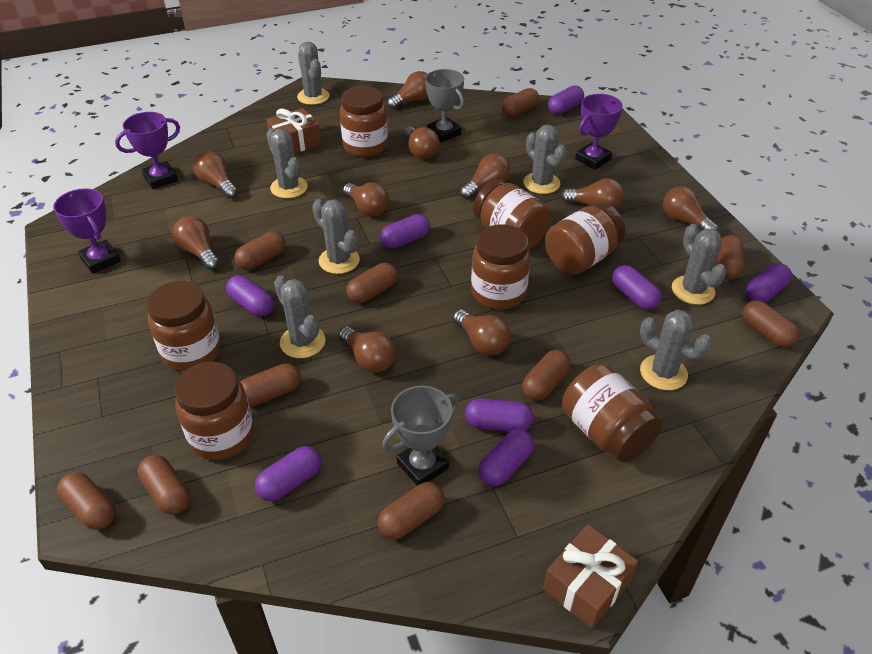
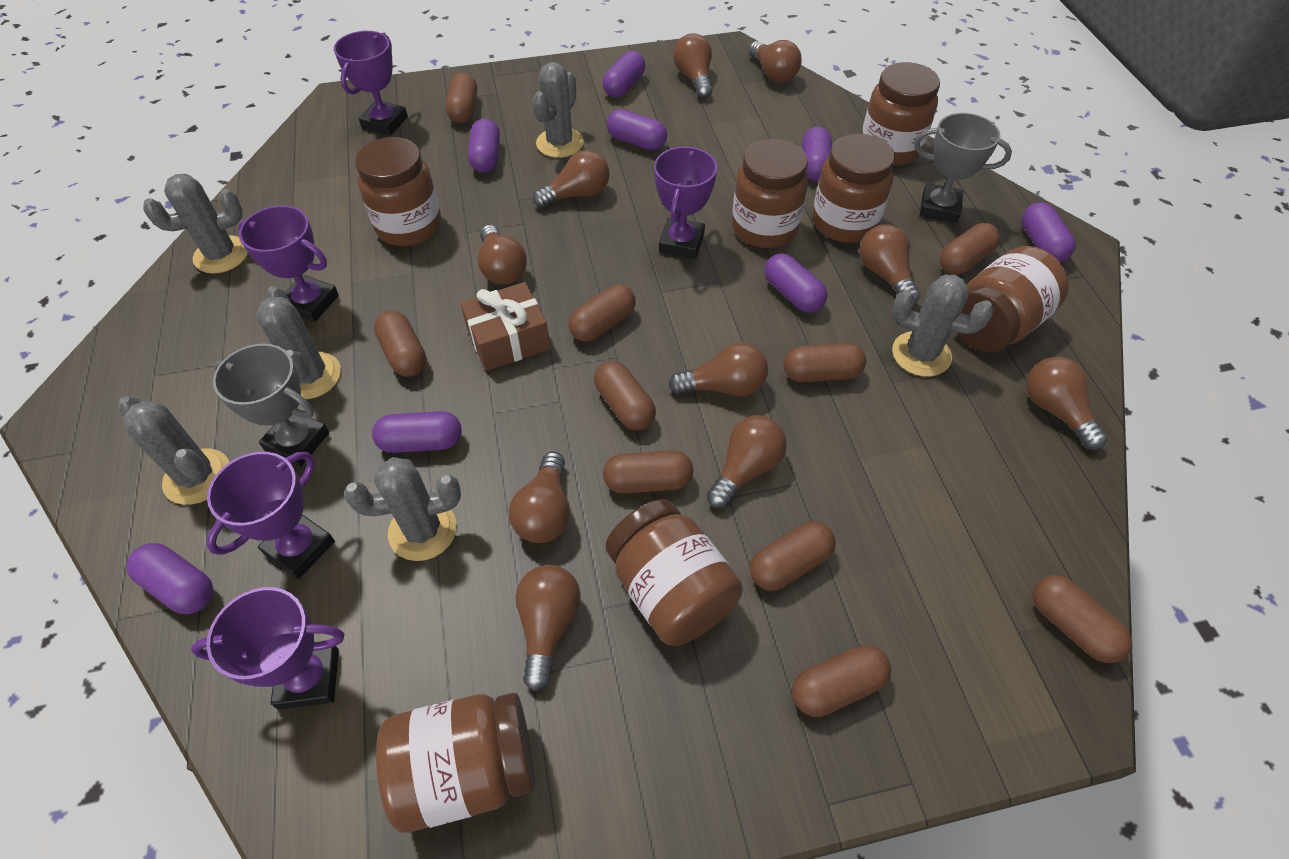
brown gift: 2 -> 1
grey cactus: 7 -> 6
purple trophy: 3 -> 5

